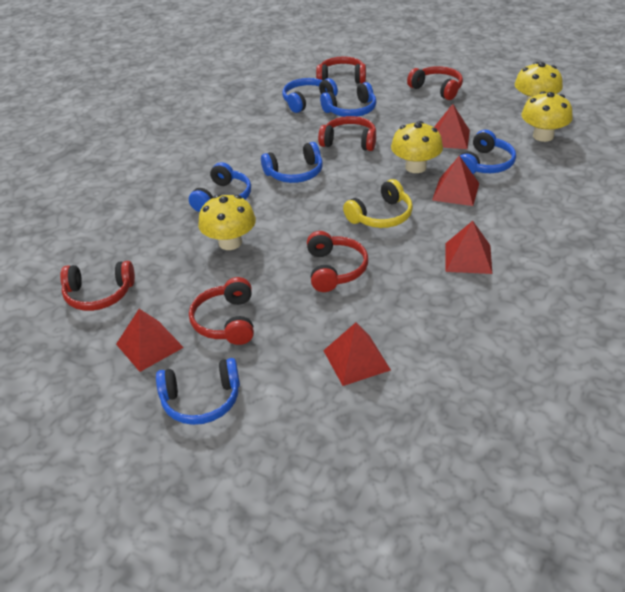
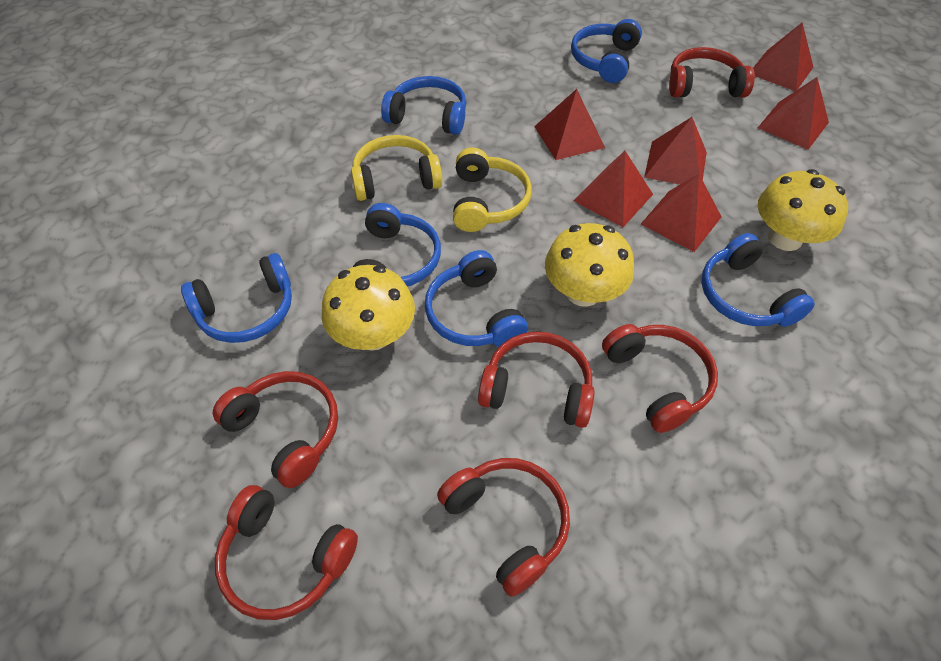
red pyramid: 5 -> 6
yellow headphones: 1 -> 2
yellow mushroom: 4 -> 3

